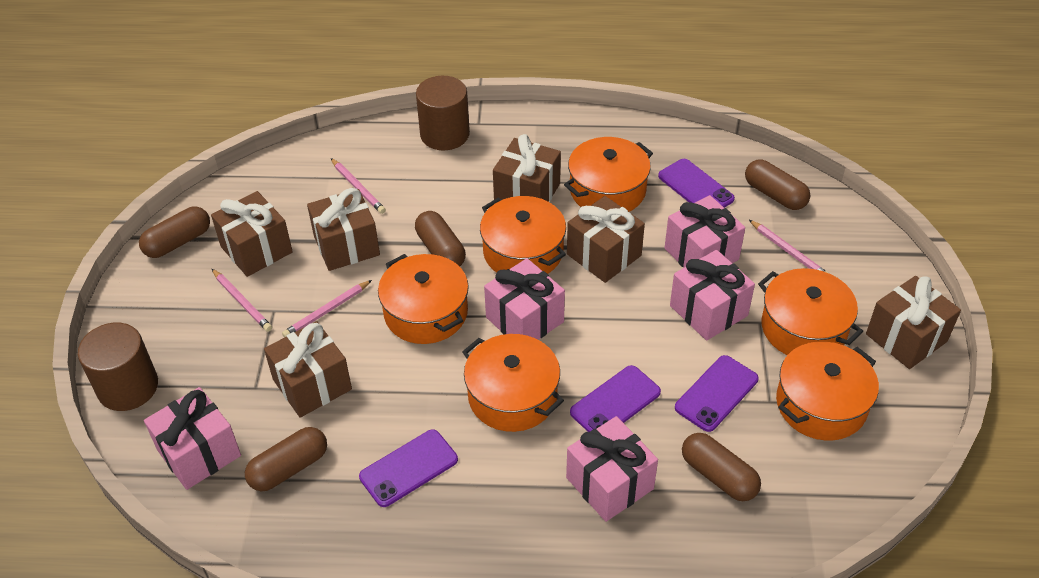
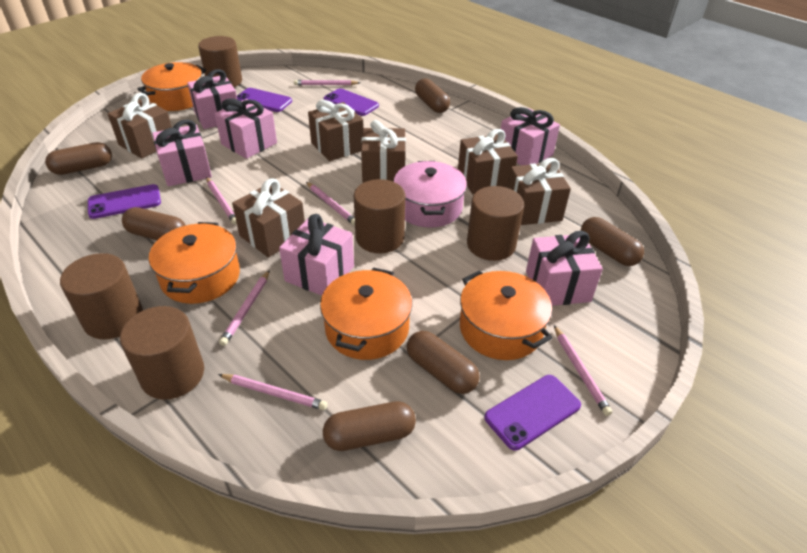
brown capsule: 5 -> 6
brown cylinder: 2 -> 5
orange pot: 6 -> 4
pink gift: 5 -> 6
pink pencil: 4 -> 6
pink pot: 0 -> 1

